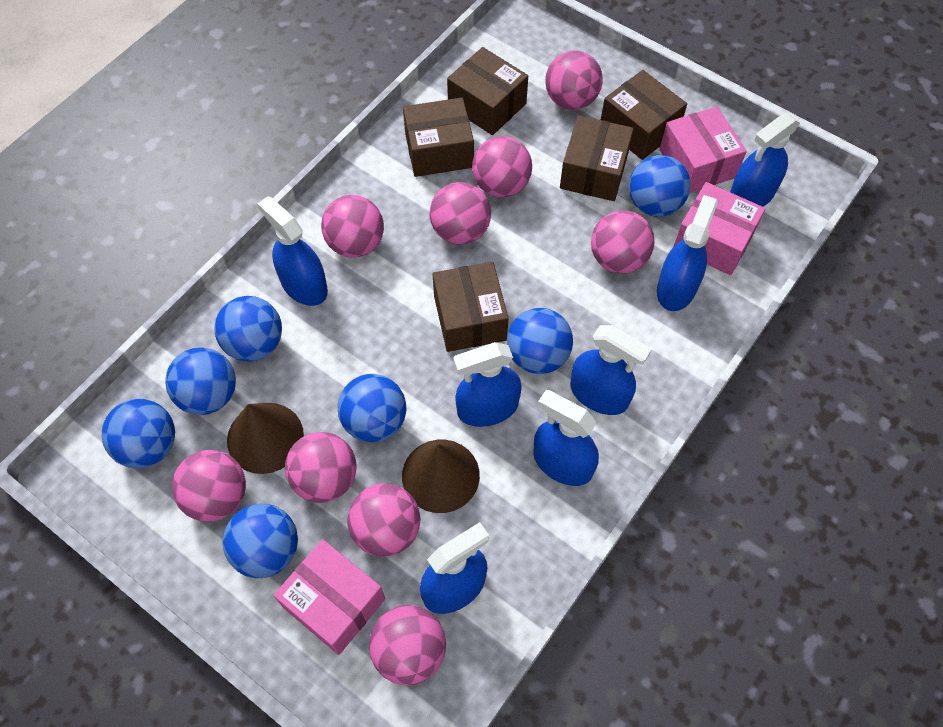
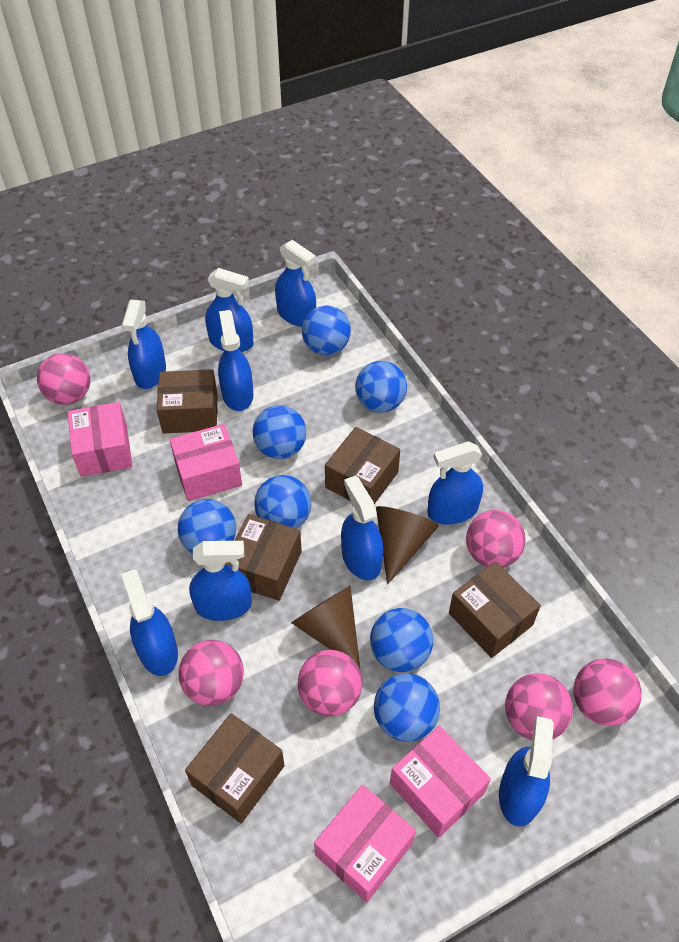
blue spray bottle: 7 -> 9
pink ball: 9 -> 6
pink box: 3 -> 4

